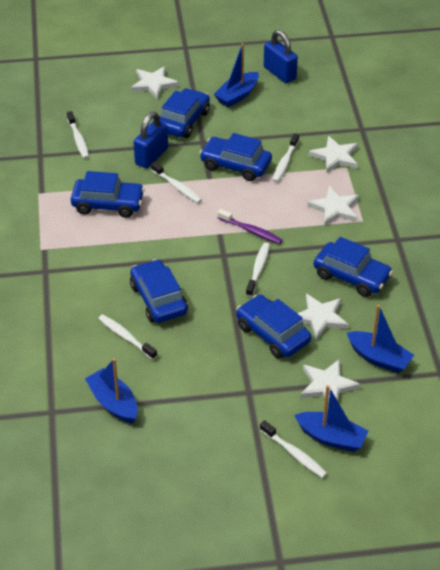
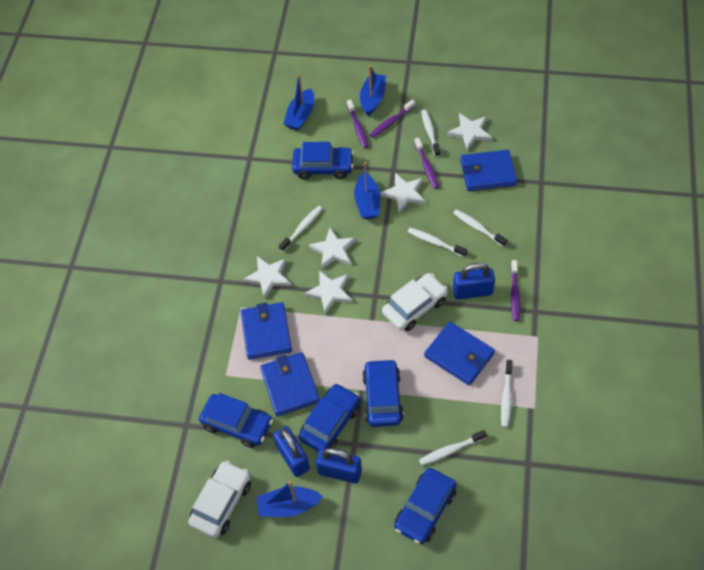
blue car: 6 -> 5
blue padlock: 2 -> 3
blue wallet: 0 -> 4
purple toothbrush: 1 -> 4
white car: 0 -> 2

